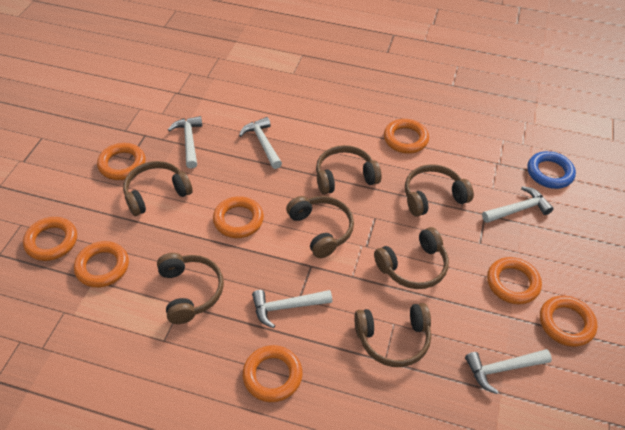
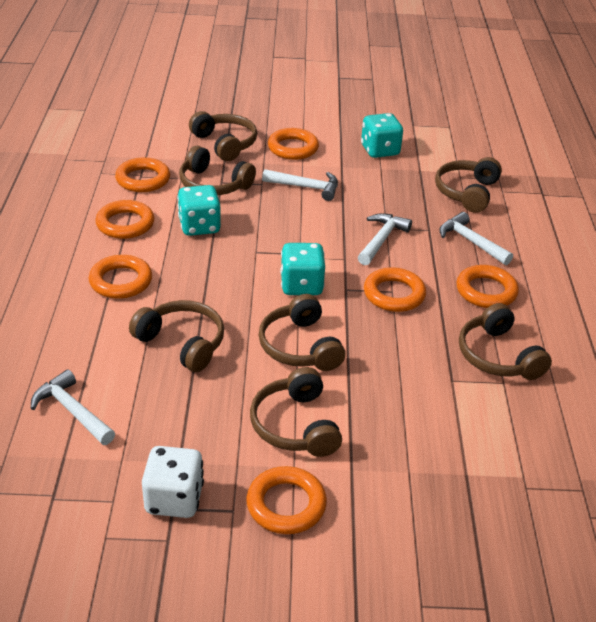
blue ring: 1 -> 0
orange ring: 8 -> 7
turquoise dice: 0 -> 3
white dice: 0 -> 1
white hammer: 5 -> 4

